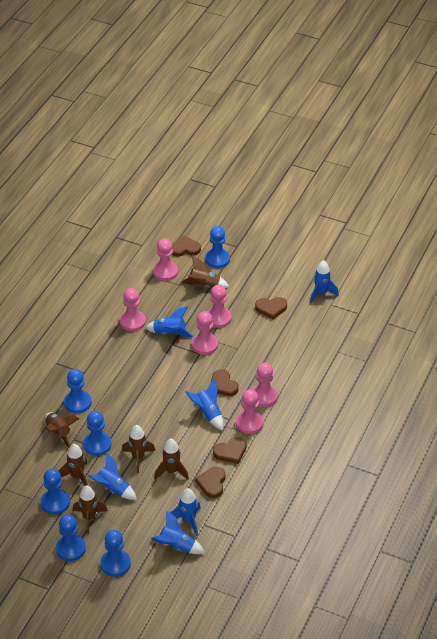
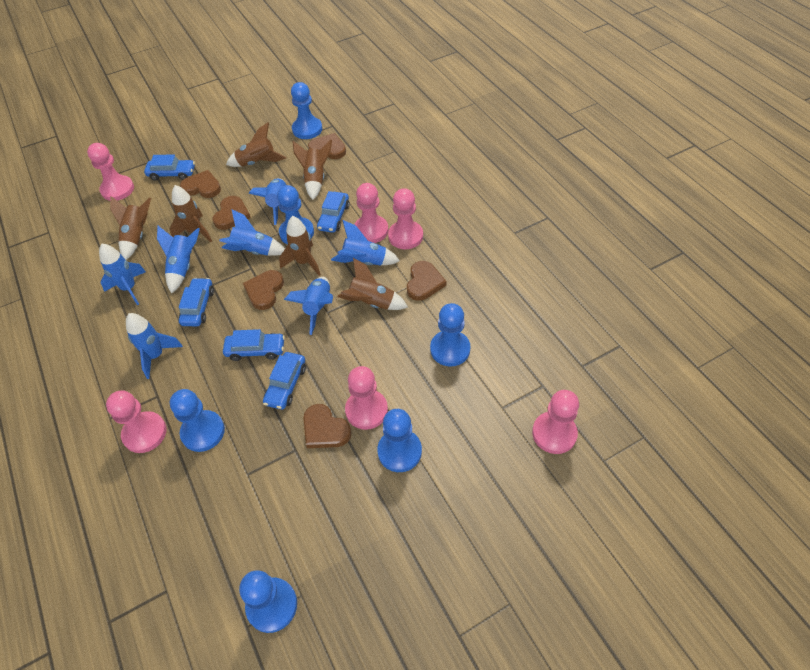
blue car: 0 -> 5
blue rocket: 6 -> 7
brown heart: 5 -> 6

